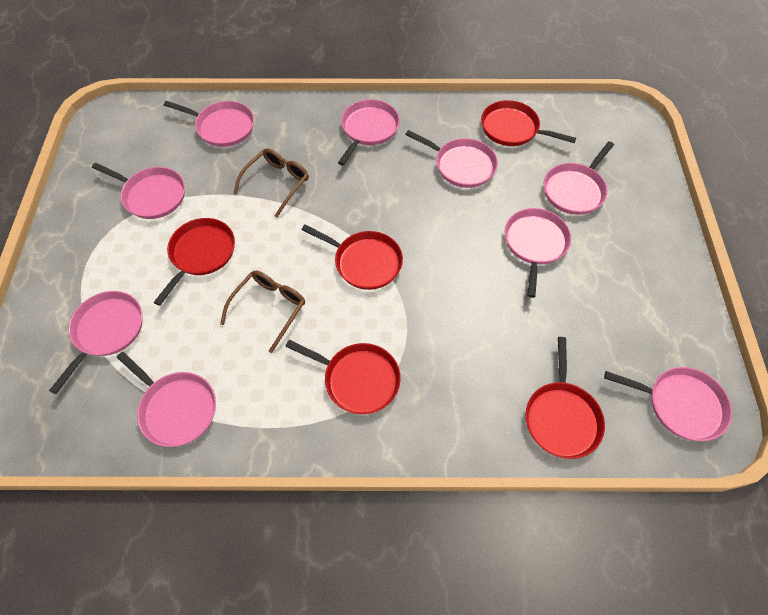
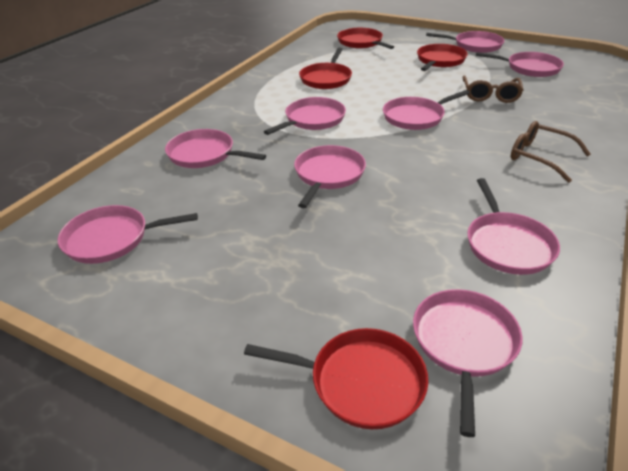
red pan: 5 -> 4

